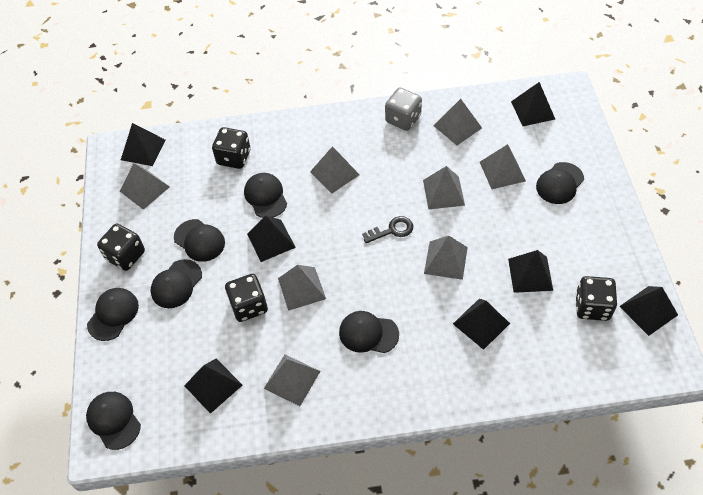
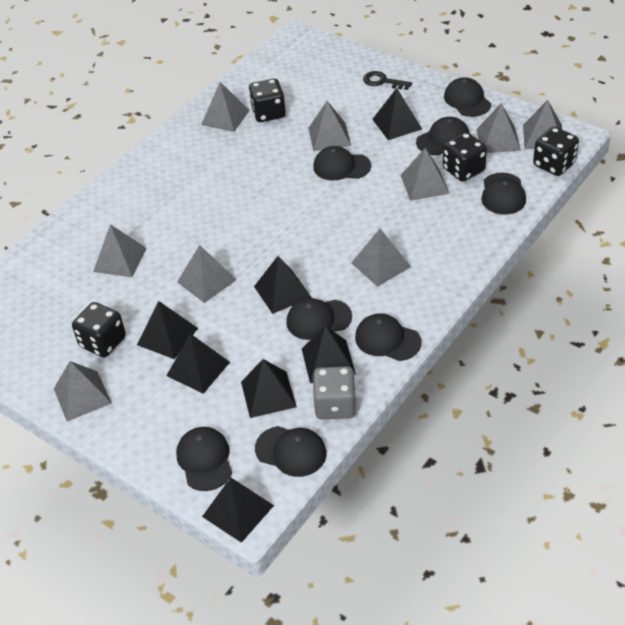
black cap: 7 -> 8
grey pyramid: 8 -> 9

